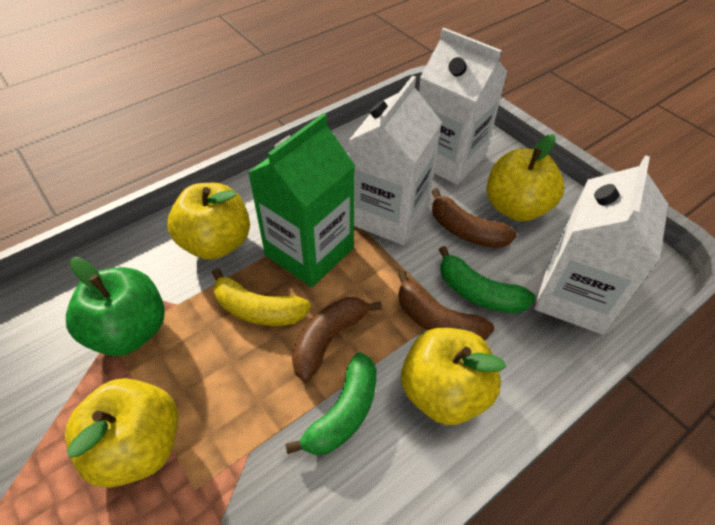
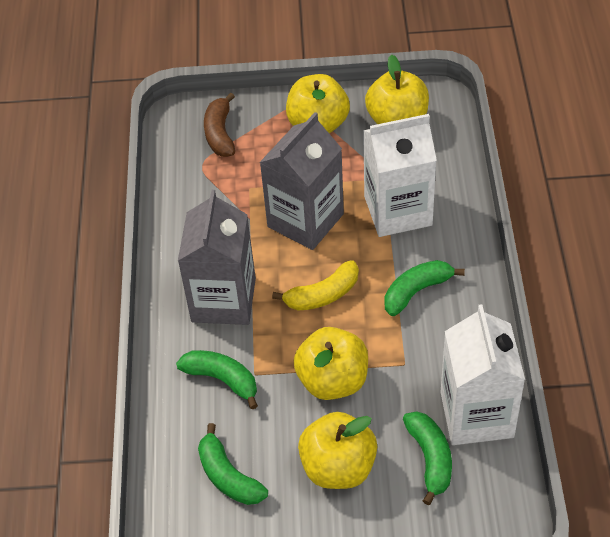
brown banana: 3 -> 1
green apple: 1 -> 0
green banana: 2 -> 4
green carton: 1 -> 0
grey carton: 0 -> 2
white carton: 3 -> 2

